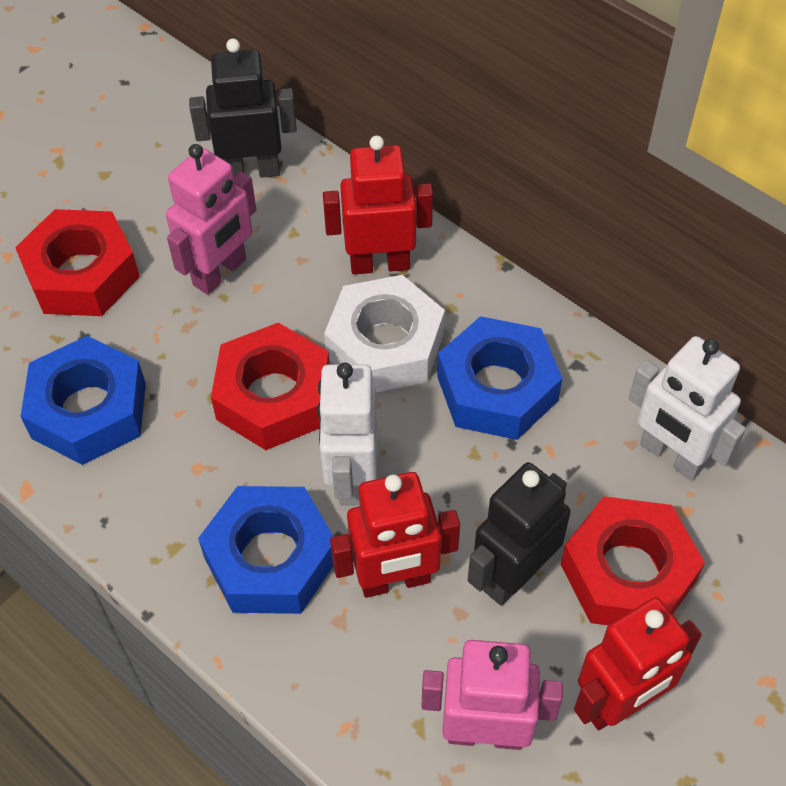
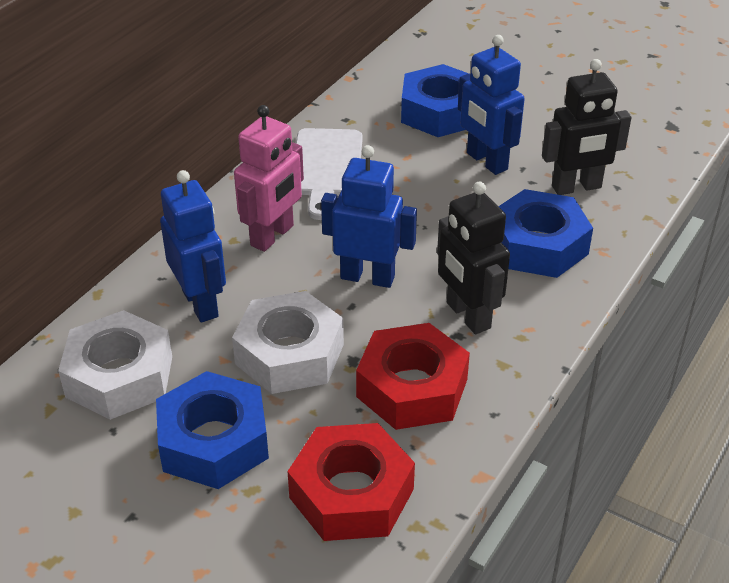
blue robot: 0 -> 3
pink robot: 2 -> 1
red nut: 3 -> 2
red robot: 3 -> 0
white cutting board: 0 -> 1
white nut: 1 -> 2
white robot: 2 -> 0

